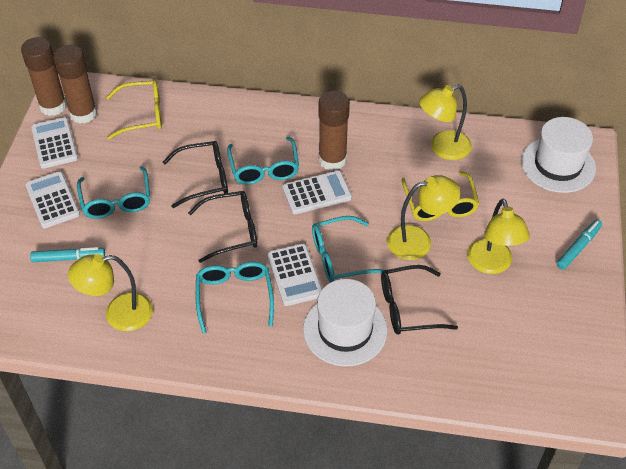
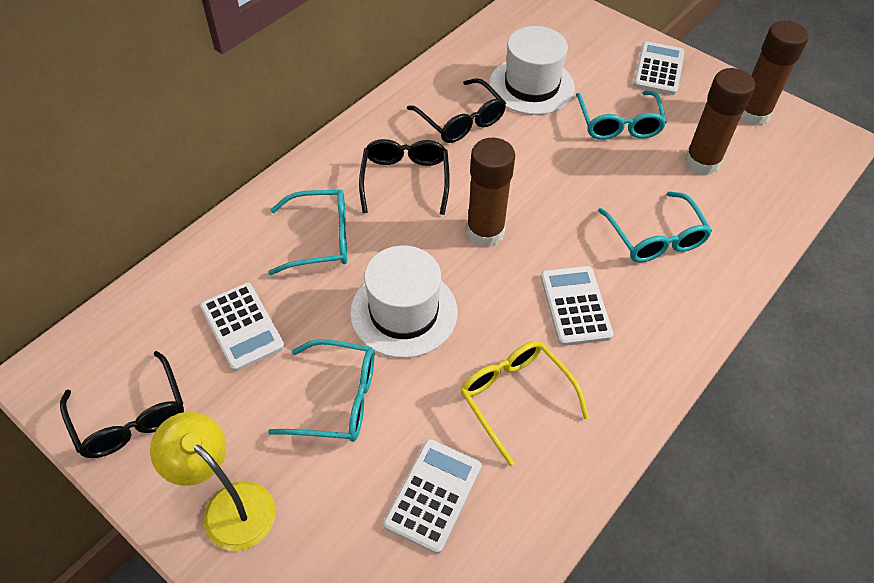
turquoise marker: 2 -> 0
yellow glasses: 2 -> 1
yellow lamp: 4 -> 1

